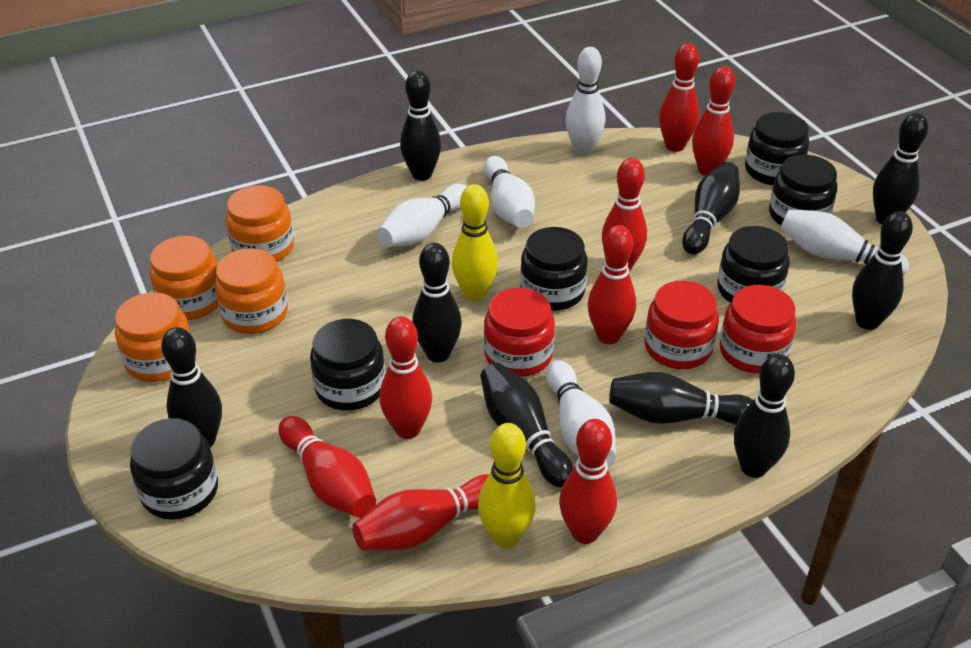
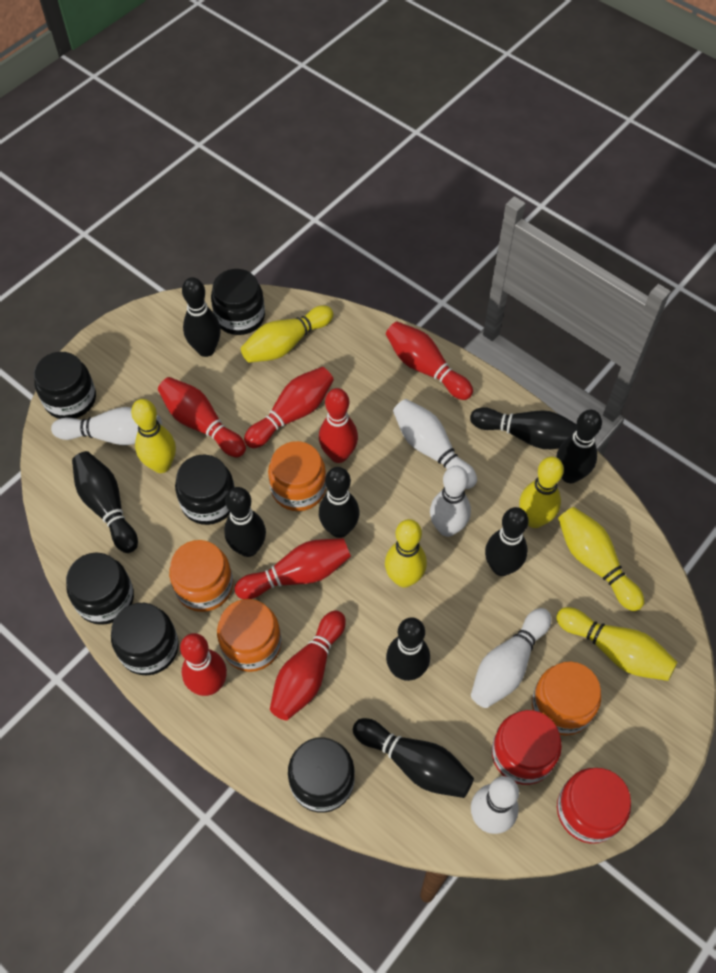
red bowling pin: 8 -> 7
red jar: 3 -> 2
yellow bowling pin: 2 -> 6

